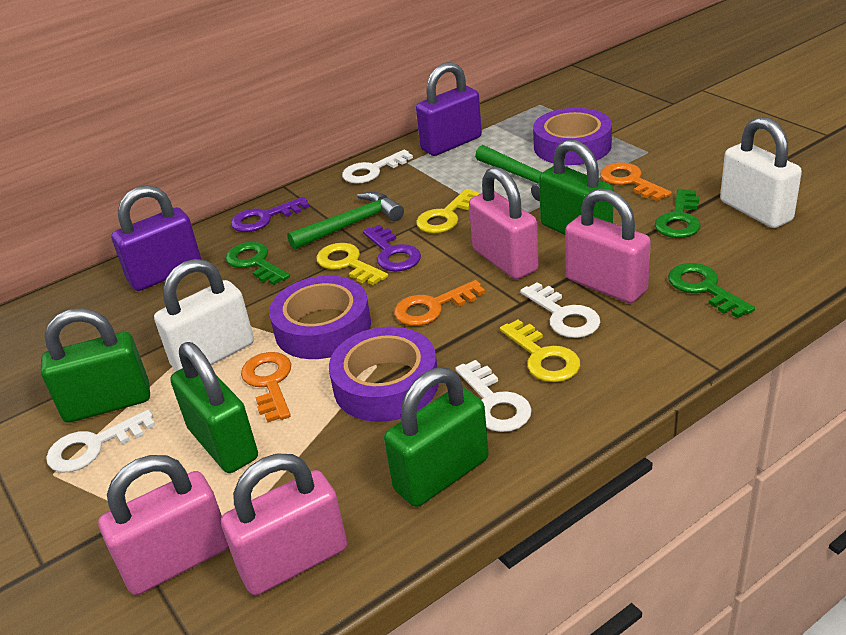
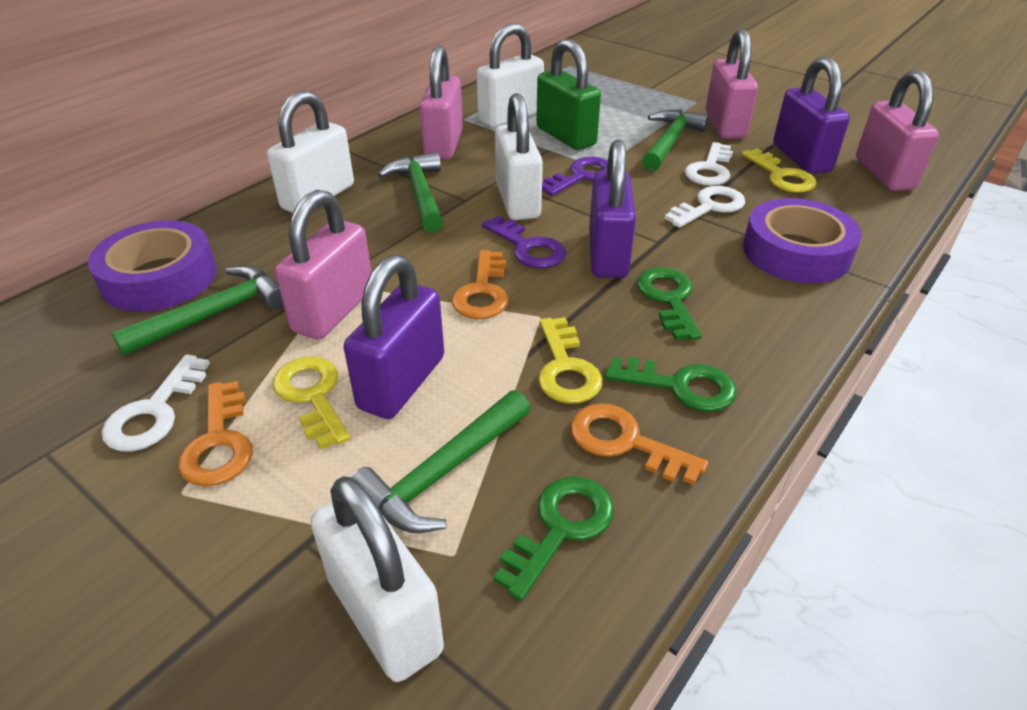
green hammer: 2 -> 4
green padlock: 4 -> 1
purple padlock: 2 -> 3
purple tape: 3 -> 2
white key: 4 -> 3
white padlock: 2 -> 4

